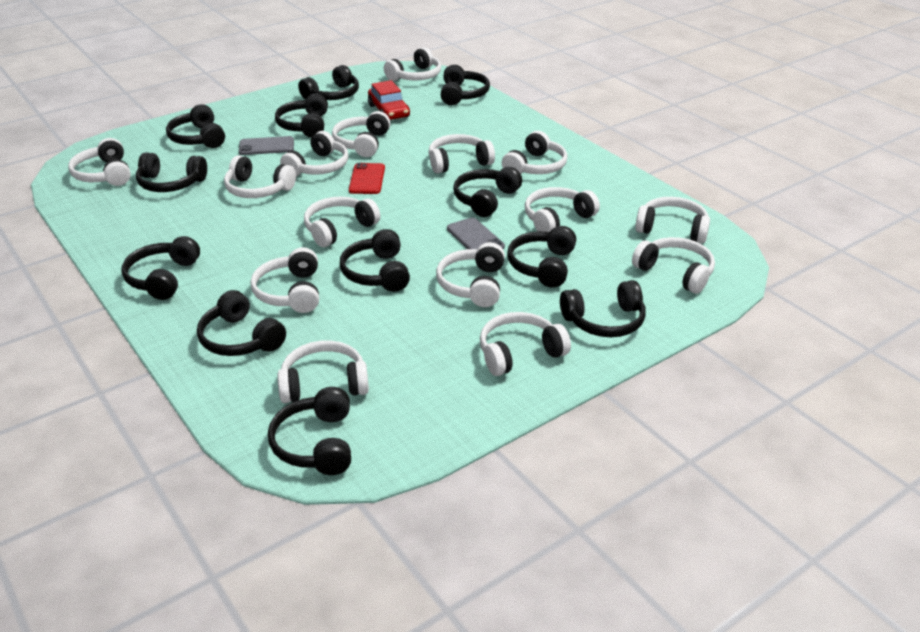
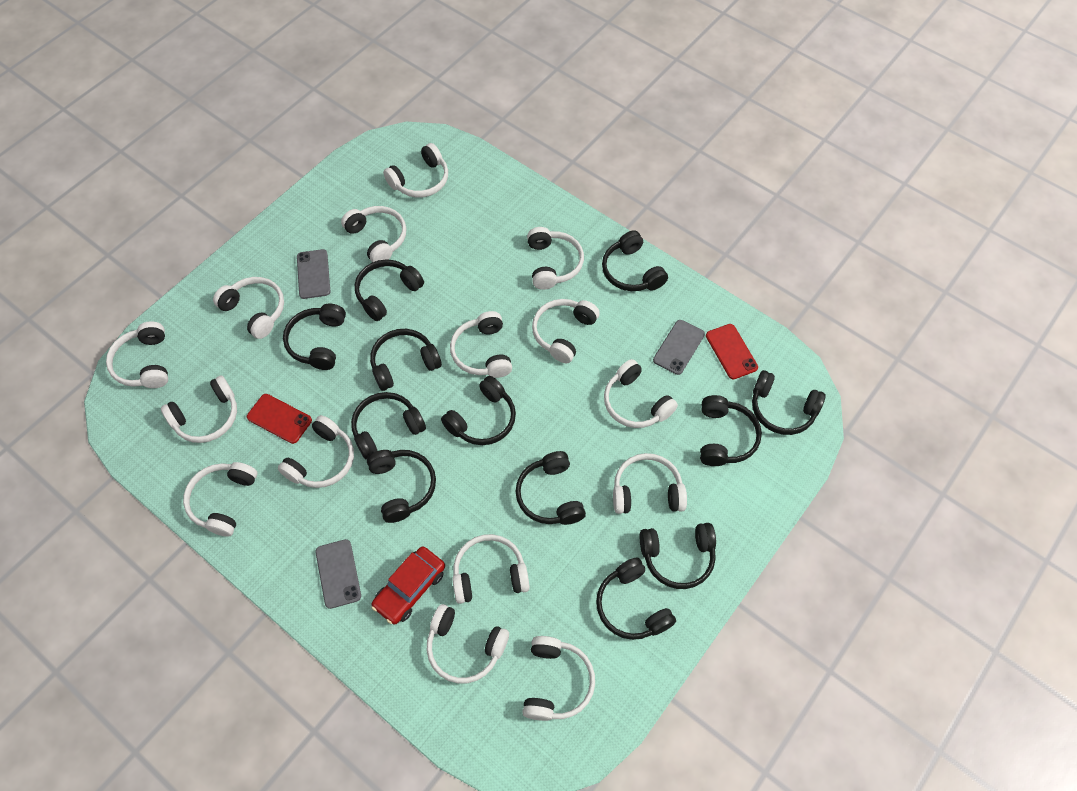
grey phone: 2 -> 3
red phone: 1 -> 2

